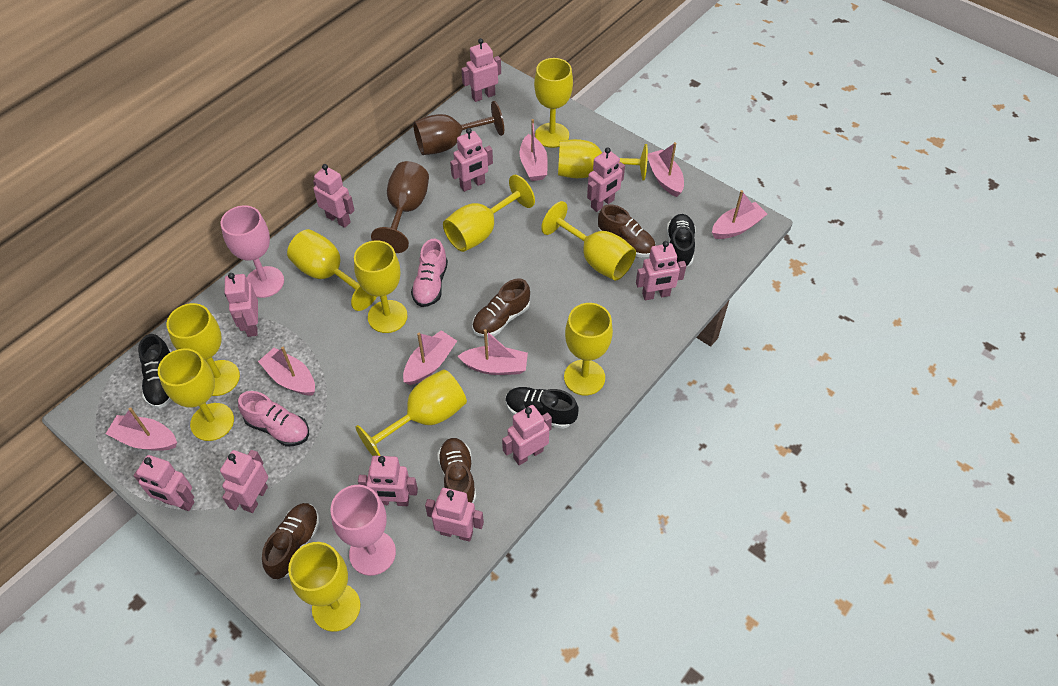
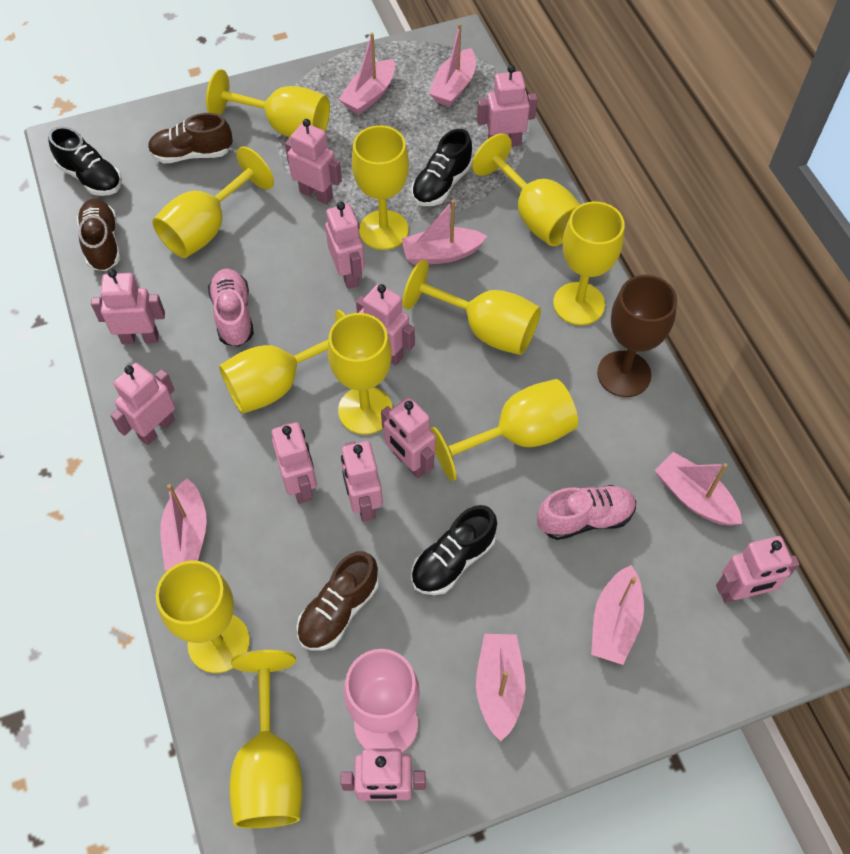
brown goblet: 2 -> 1
brown shoe: 4 -> 3
pink goblet: 2 -> 1

